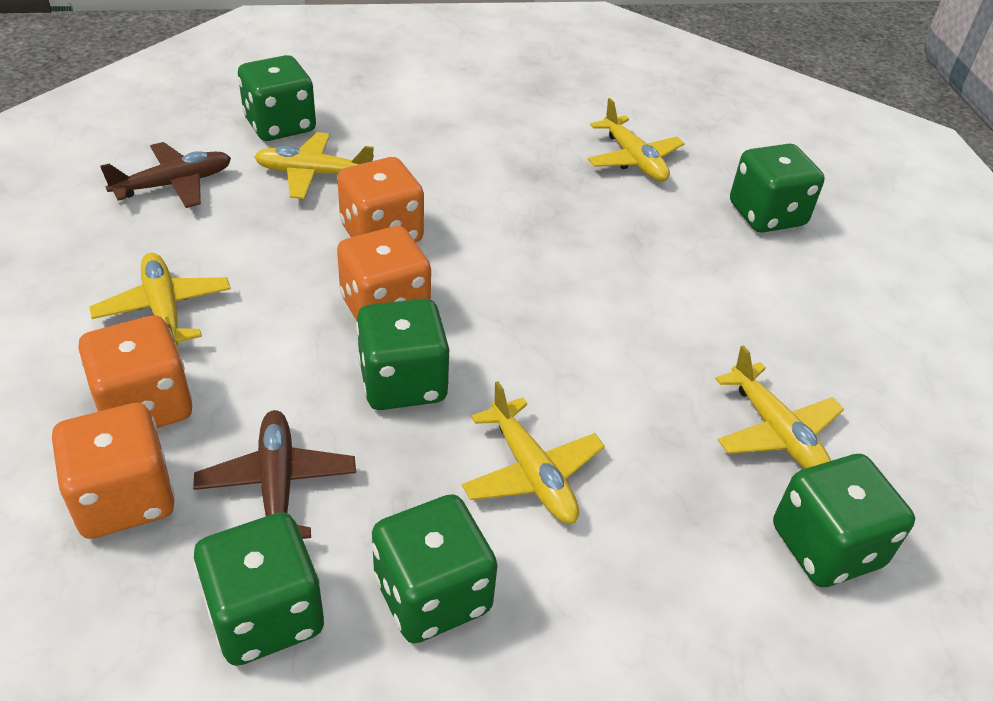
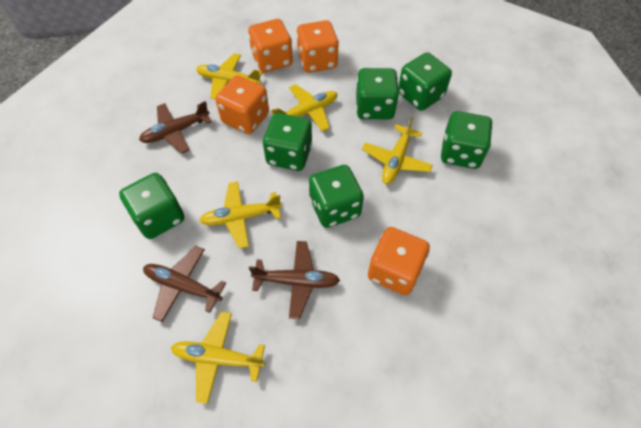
brown plane: 2 -> 3

